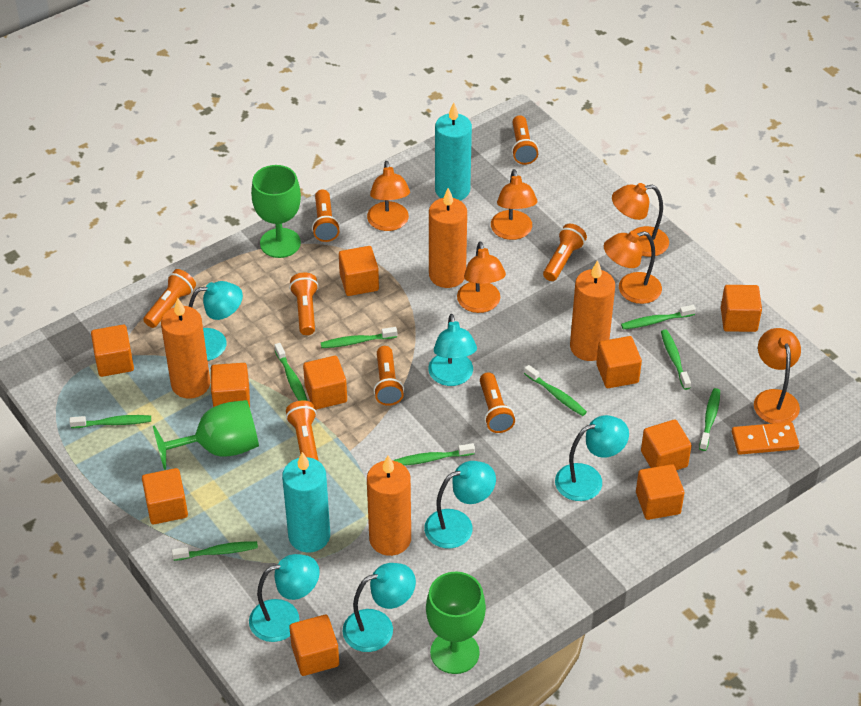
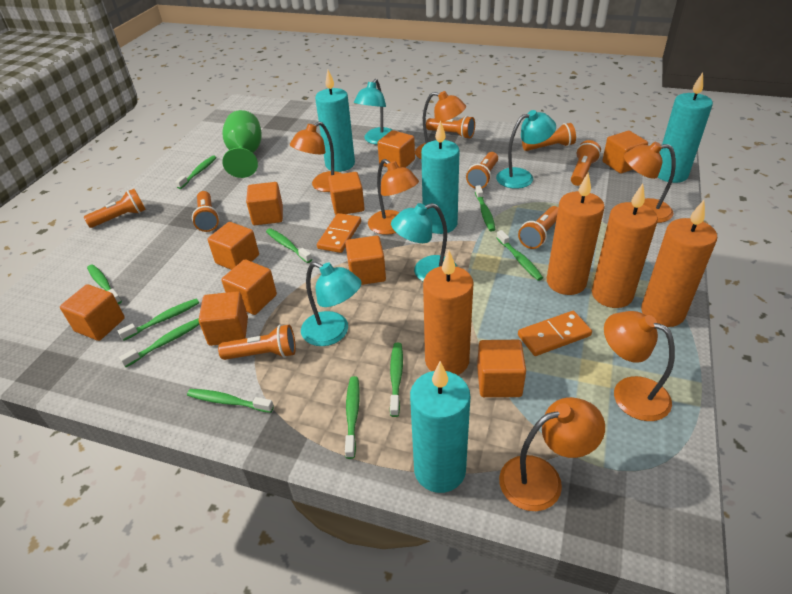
green goblet: 3 -> 1
green toothbrush: 9 -> 10
orange domino: 1 -> 2
turquoise candle: 2 -> 4
turquoise lamp: 6 -> 4

